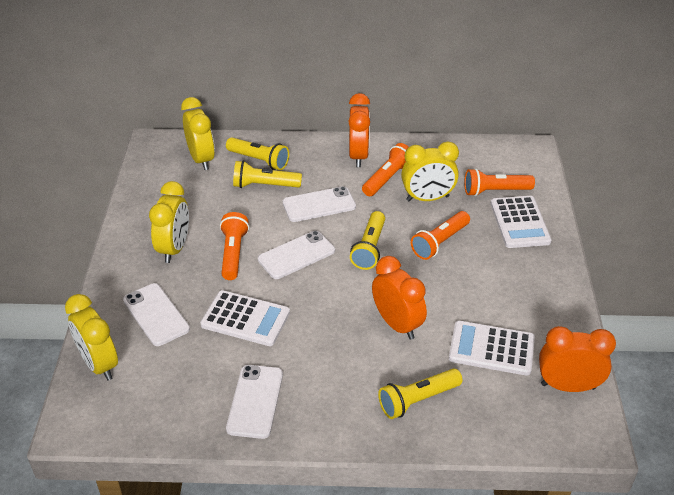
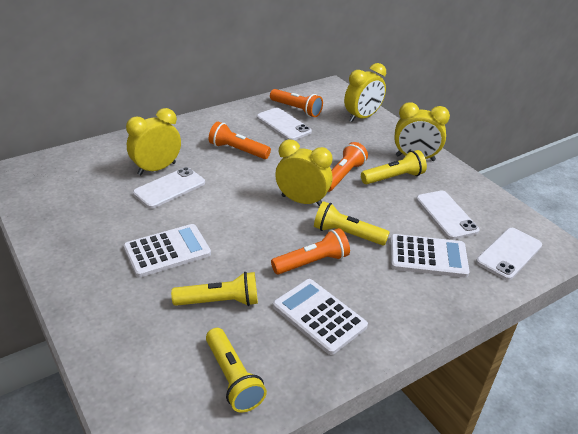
orange clock: 3 -> 0

